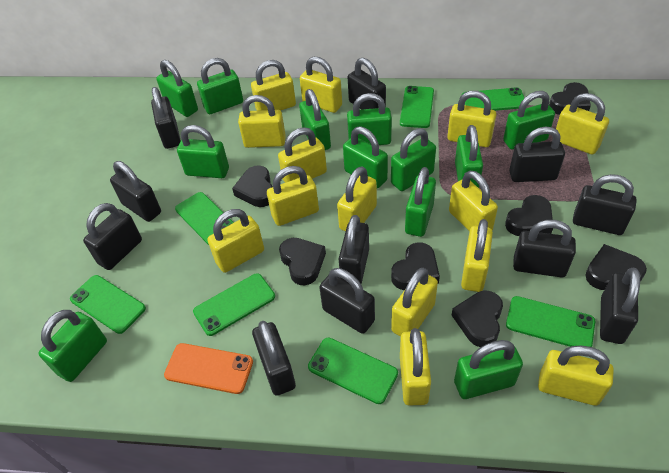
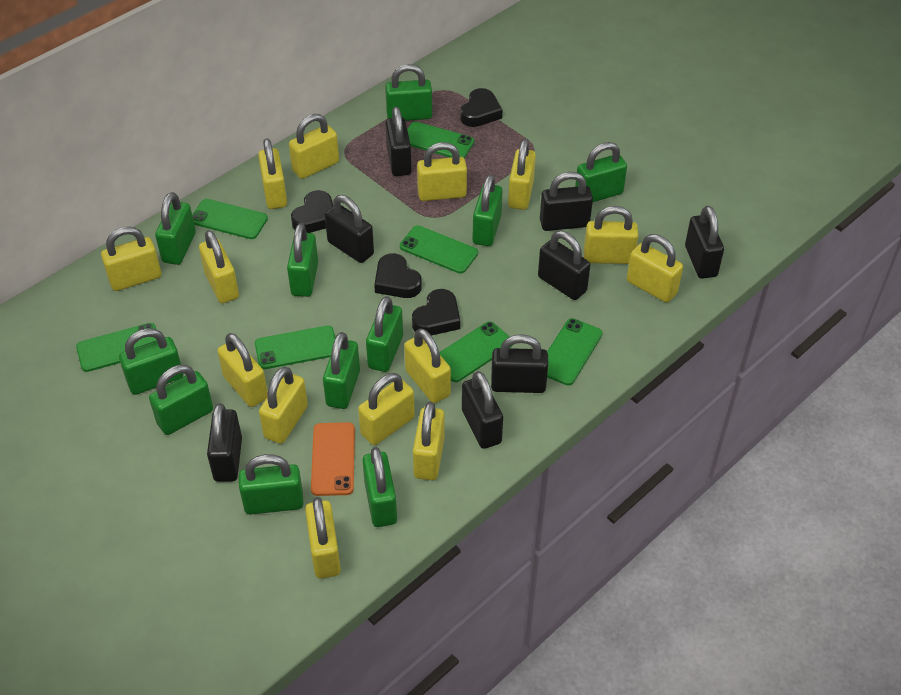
black heart: 7 -> 4
black padlock: 11 -> 8
green padlock: 12 -> 11

